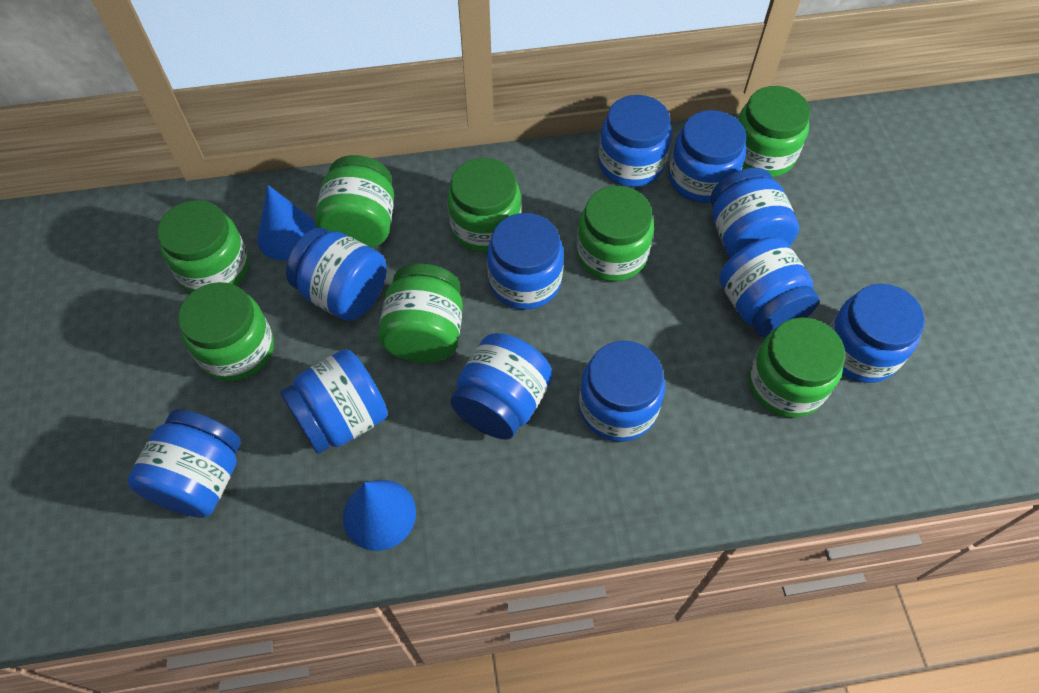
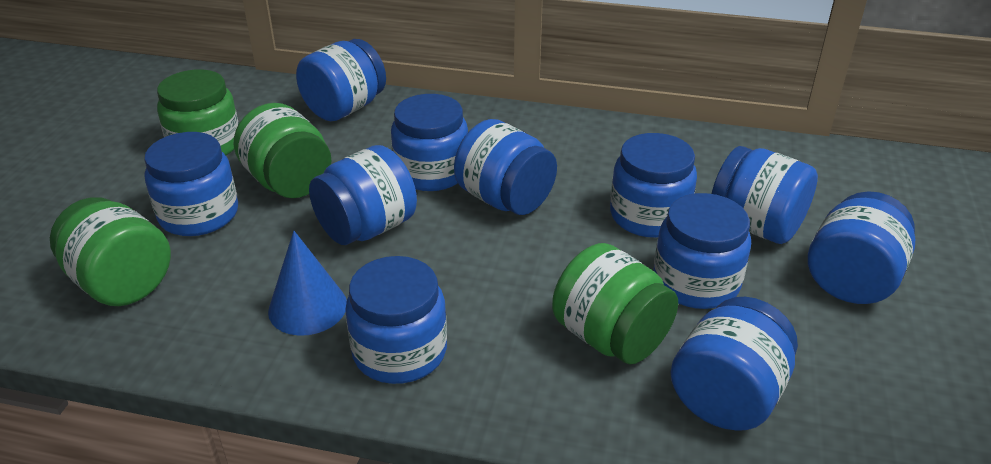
blue cone: 2 -> 1
green jar: 8 -> 4

